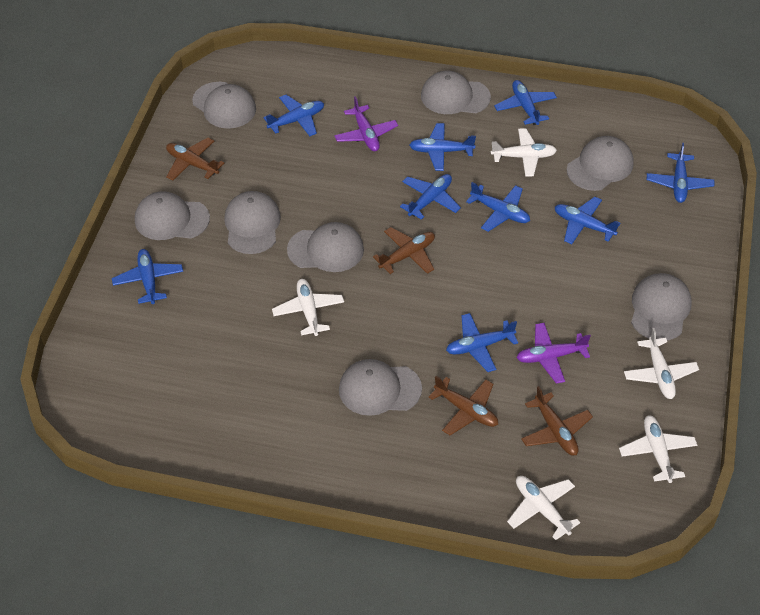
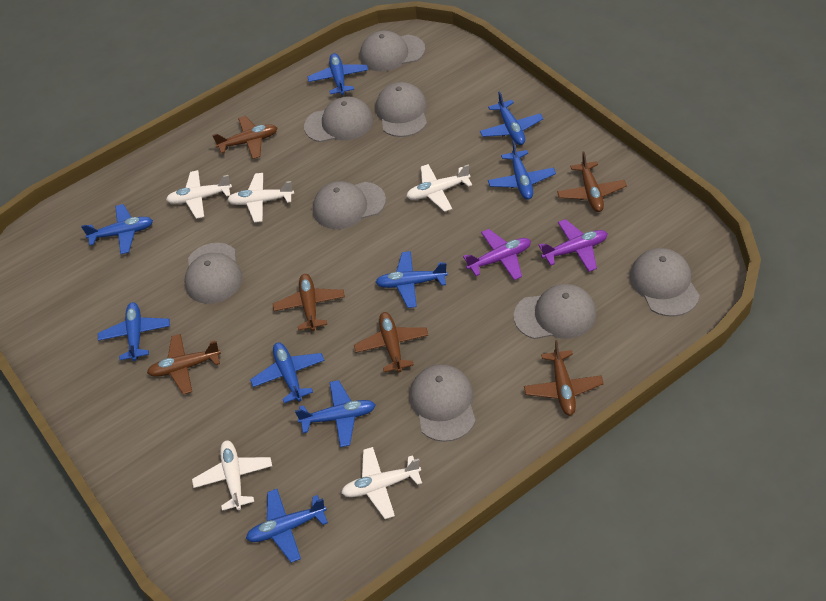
brown plane: 4 -> 6

